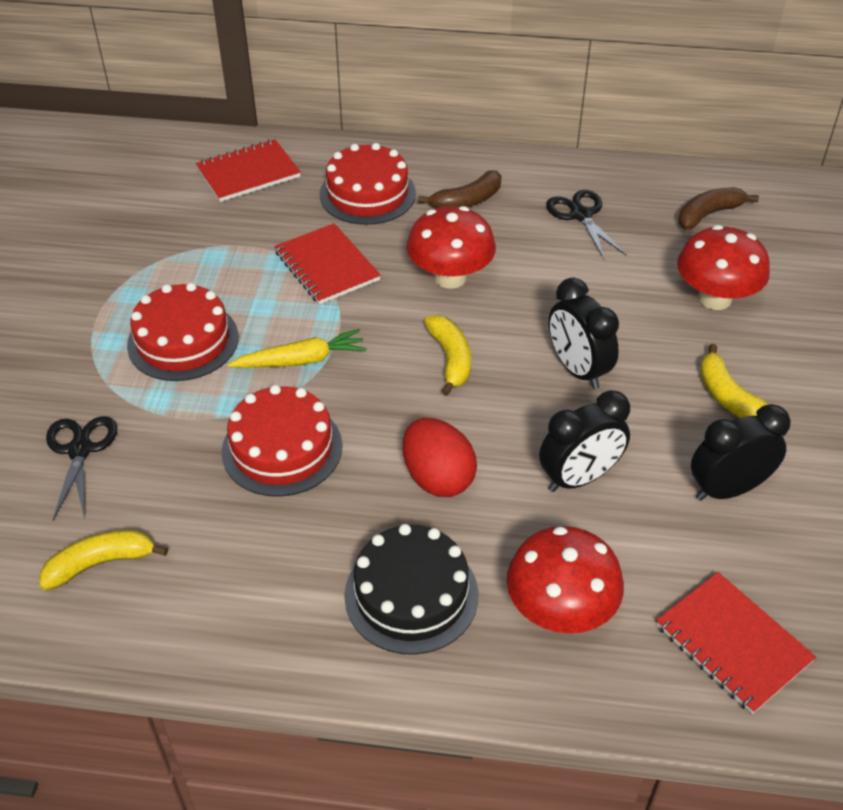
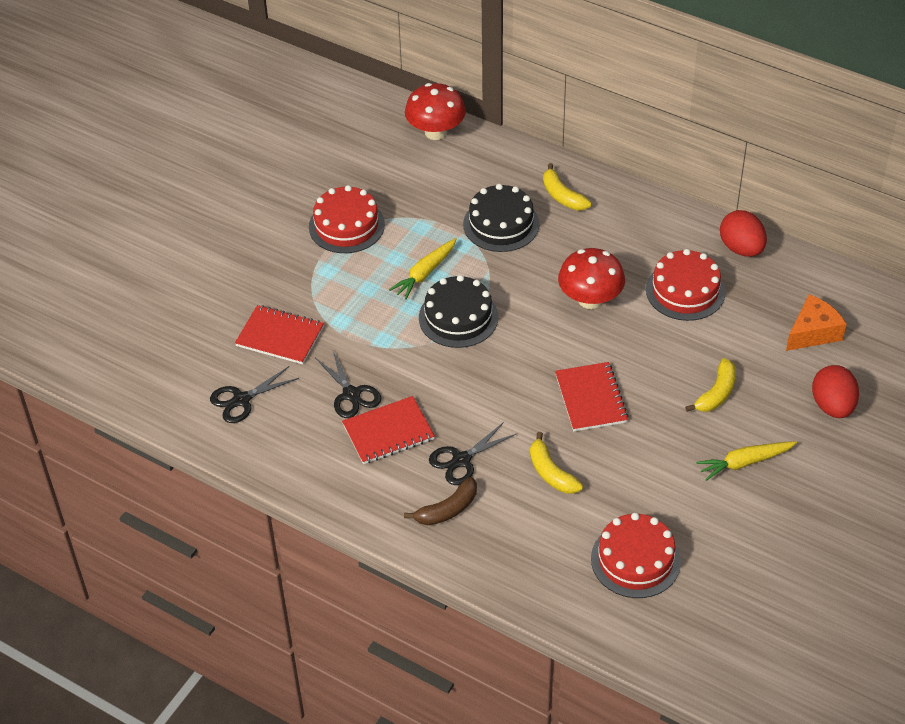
black cake: 1 -> 2
black clock: 3 -> 0
black scissors: 2 -> 3
brown banana: 2 -> 1
orange cheese: 0 -> 1
red egg: 1 -> 2
red mushroom: 3 -> 2
yellow carrot: 1 -> 2

